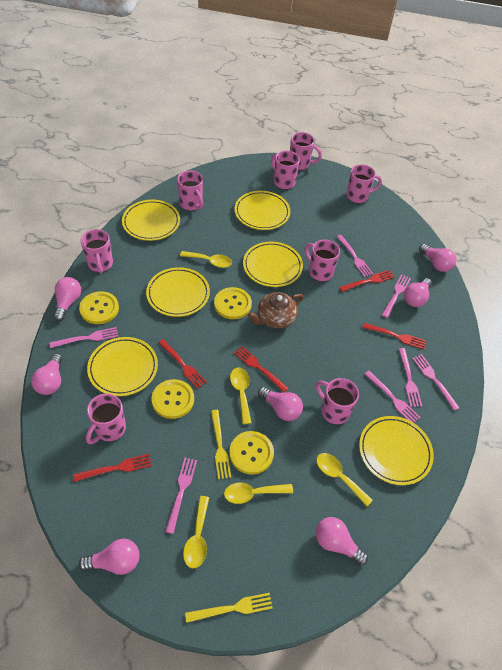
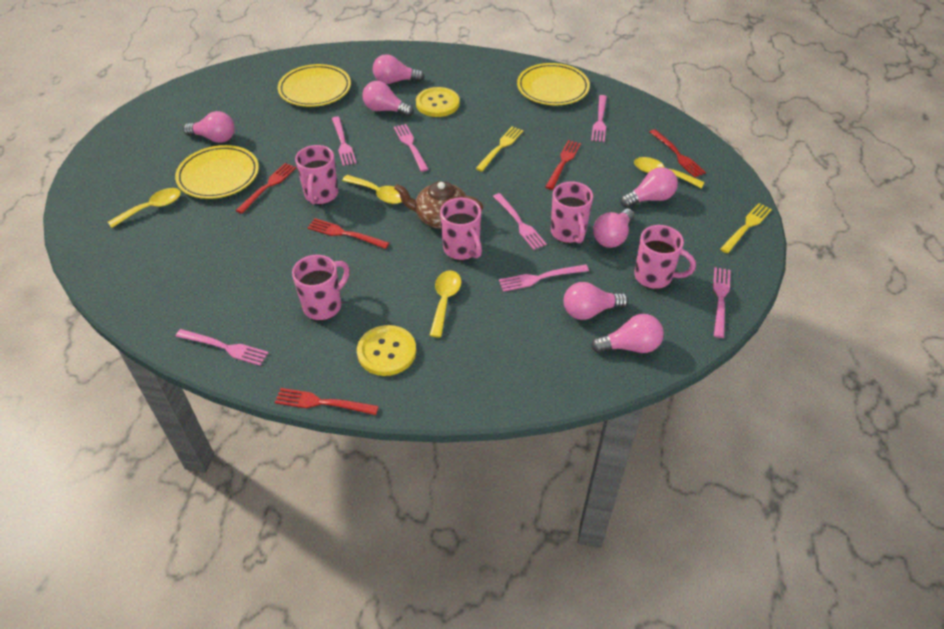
pink mug: 8 -> 5
yellow button: 4 -> 2
yellow plate: 6 -> 3
yellow spoon: 5 -> 4

